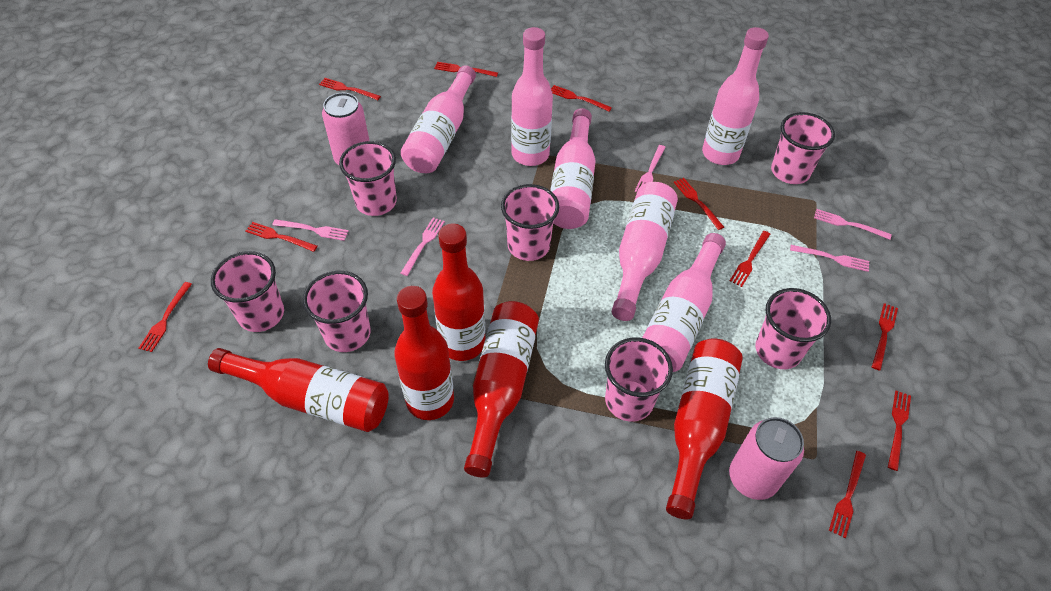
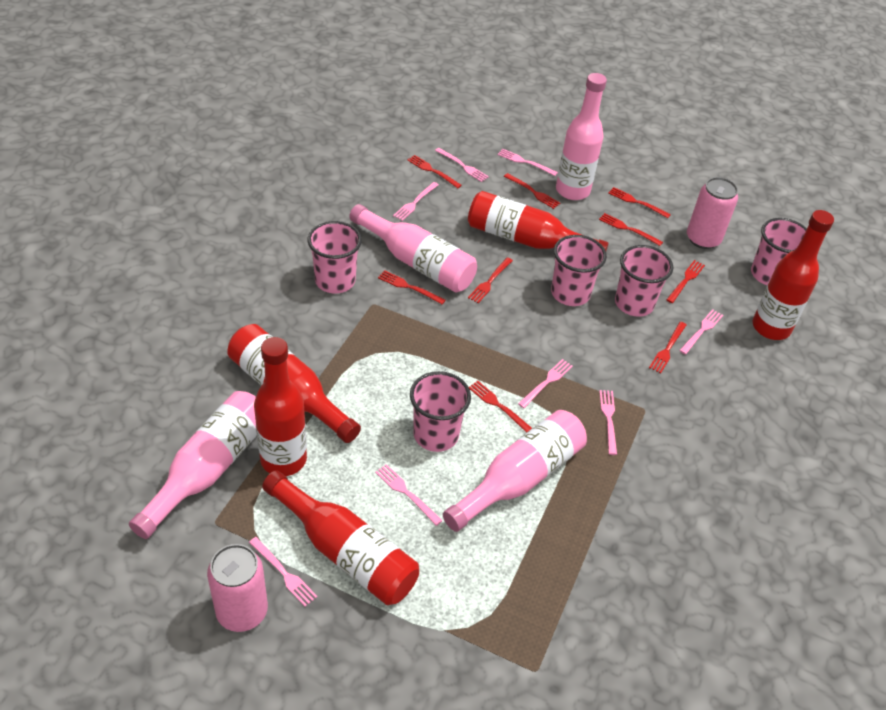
pink bottle: 6 -> 4
pink cup: 7 -> 5
pink fork: 5 -> 8
red fork: 10 -> 9

